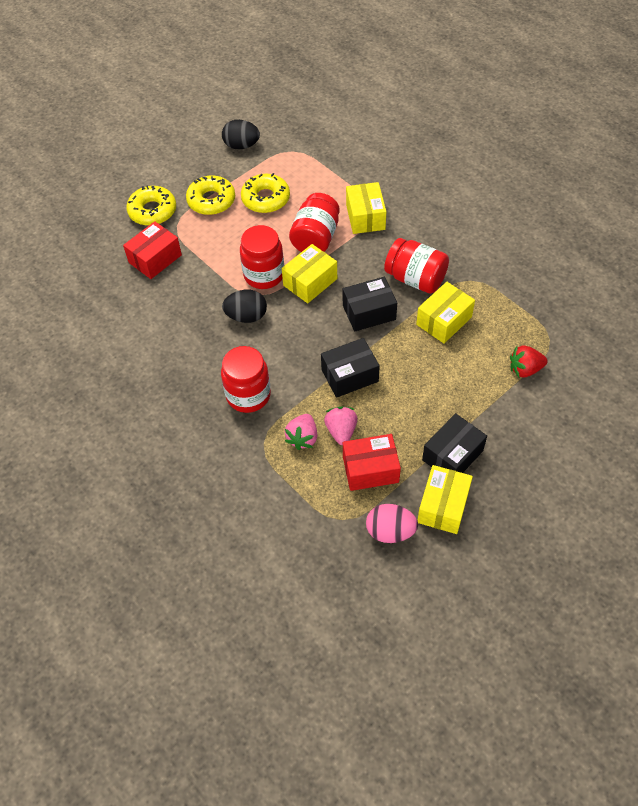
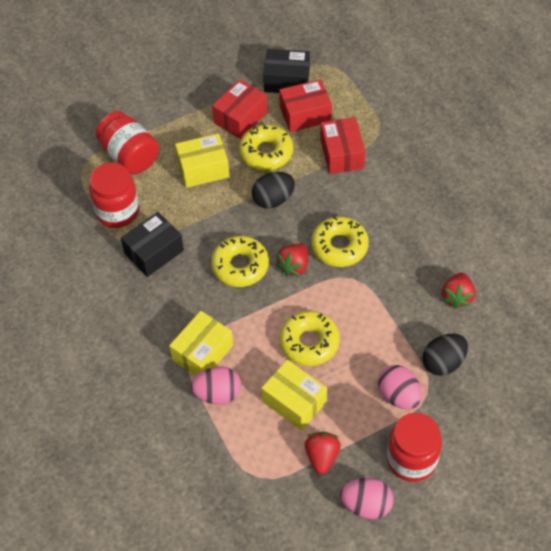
black box: 3 -> 2
pink egg: 1 -> 3
pink strawberry: 2 -> 0
red box: 2 -> 3
red jar: 4 -> 3
red strawberry: 1 -> 3
yellow box: 4 -> 3
yellow donut: 3 -> 4

